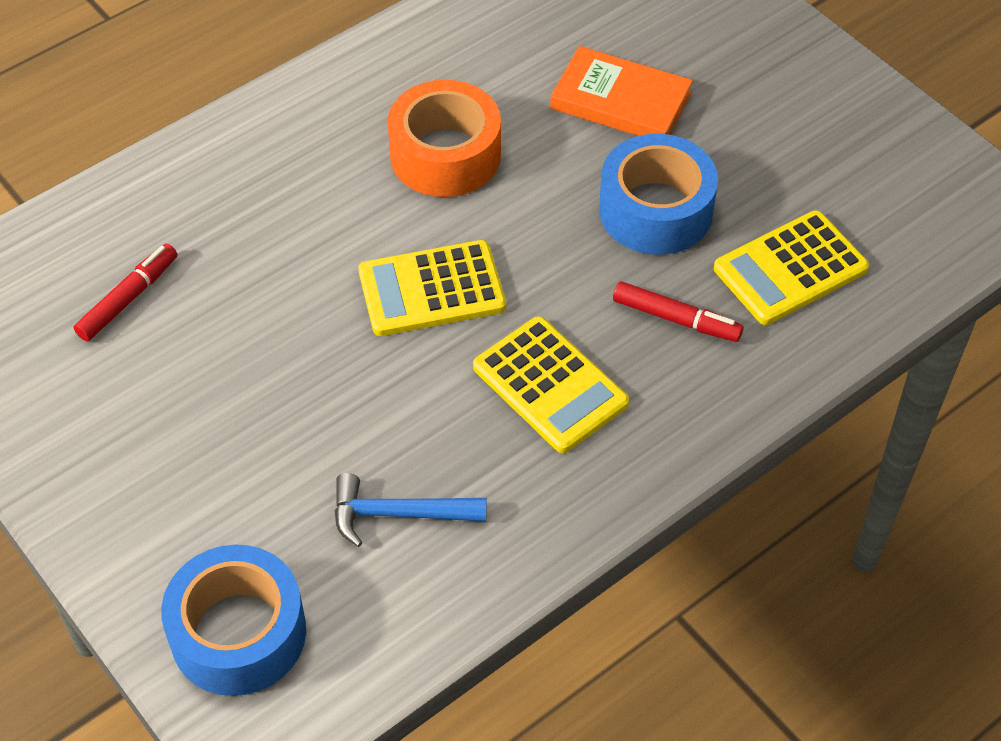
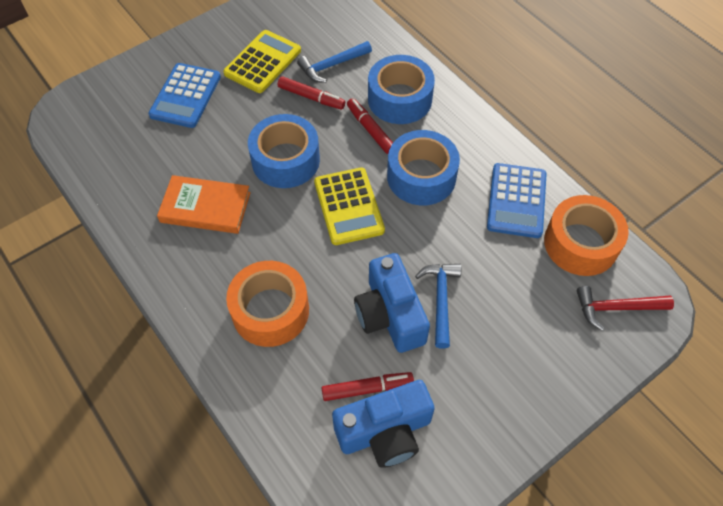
blue calculator: 0 -> 2
blue camera: 0 -> 2
blue hammer: 1 -> 2
blue tape: 2 -> 3
orange tape: 1 -> 2
red hammer: 0 -> 1
red marker: 2 -> 3
yellow calculator: 3 -> 2

